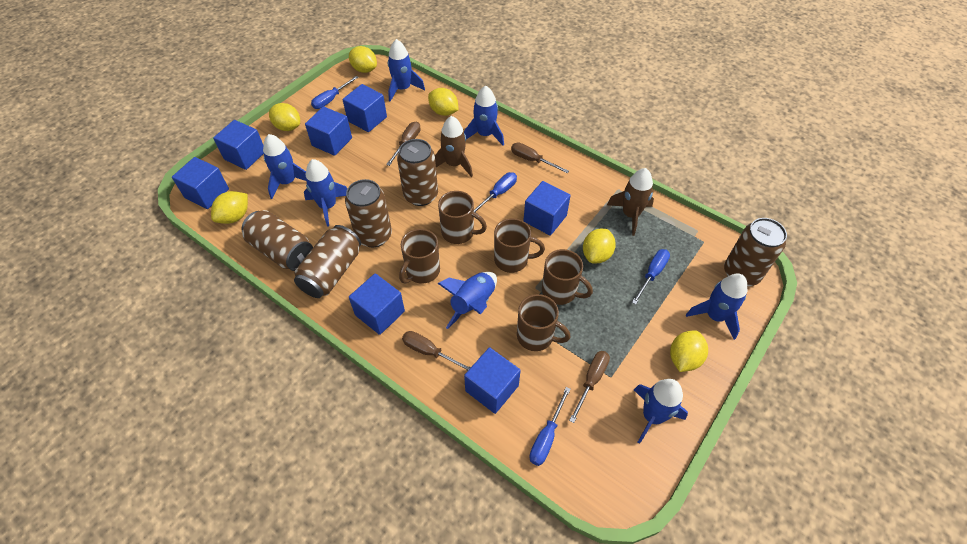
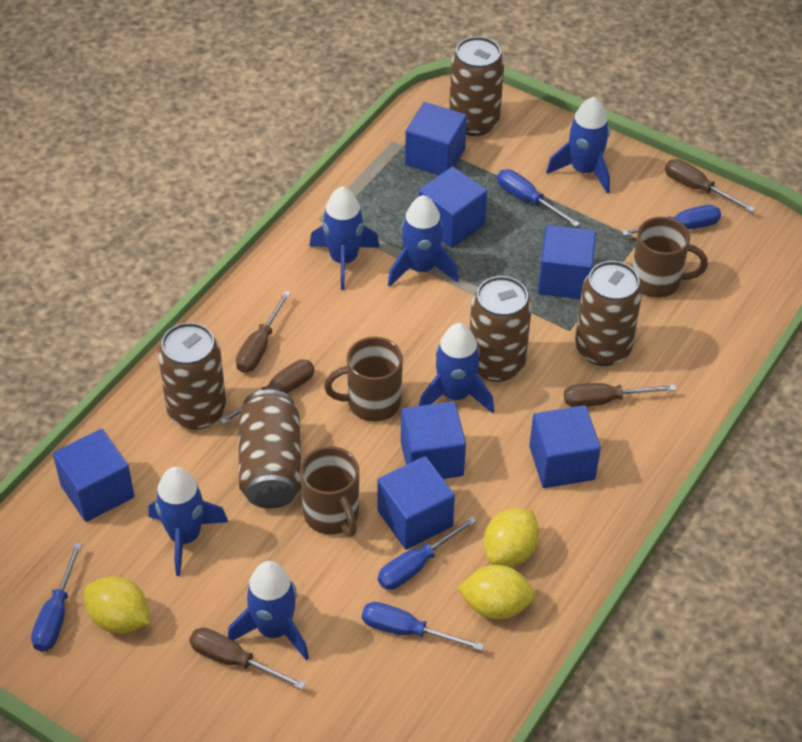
blue rocket: 7 -> 6
blue screwdriver: 4 -> 5
brown mug: 5 -> 3
brown rocket: 2 -> 0
brown screwdriver: 4 -> 5
yellow lemon: 6 -> 3

